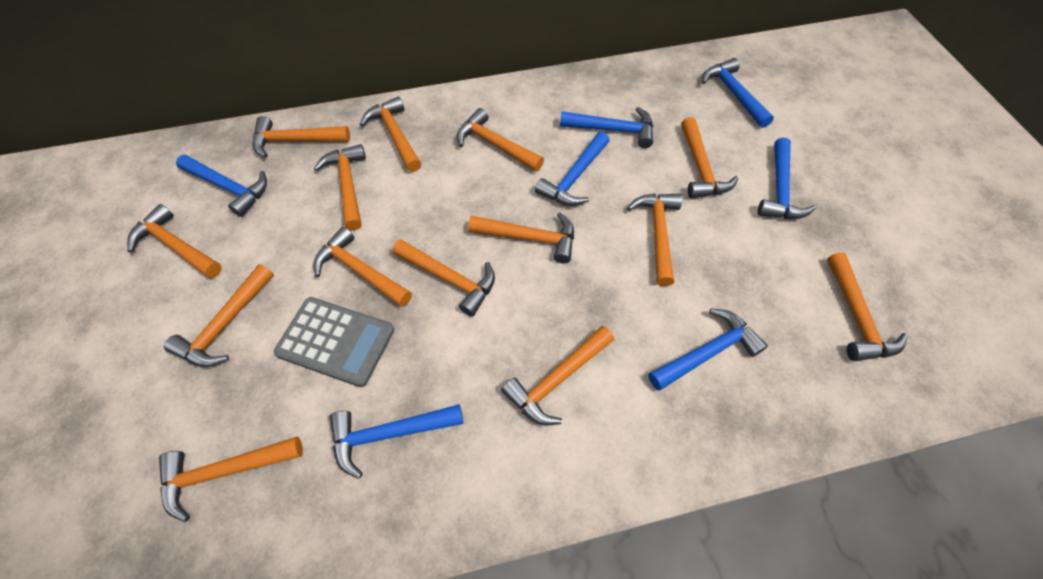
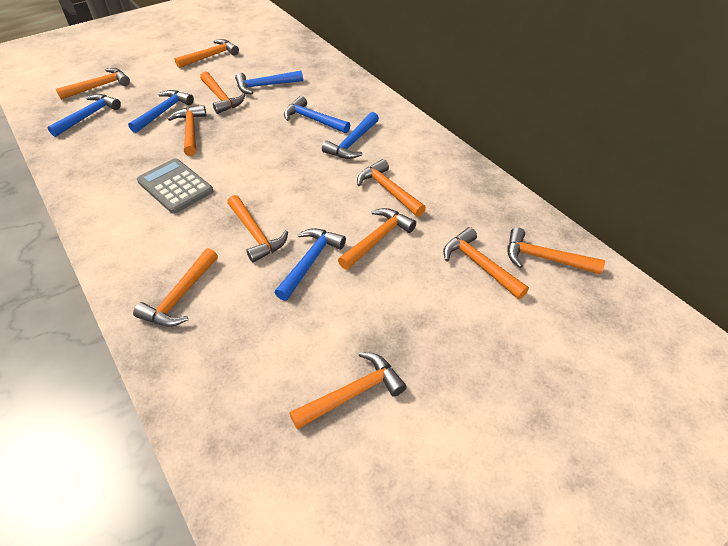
blue hammer: 7 -> 6
orange hammer: 14 -> 11

